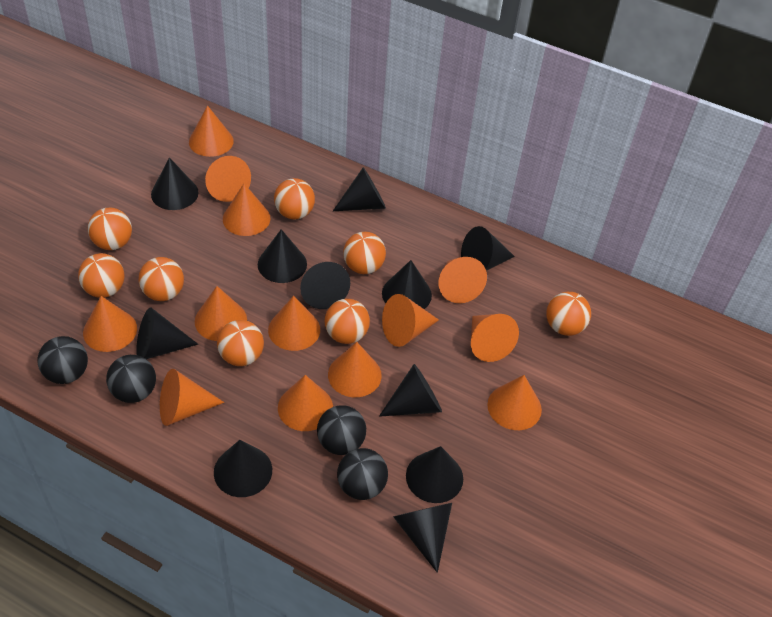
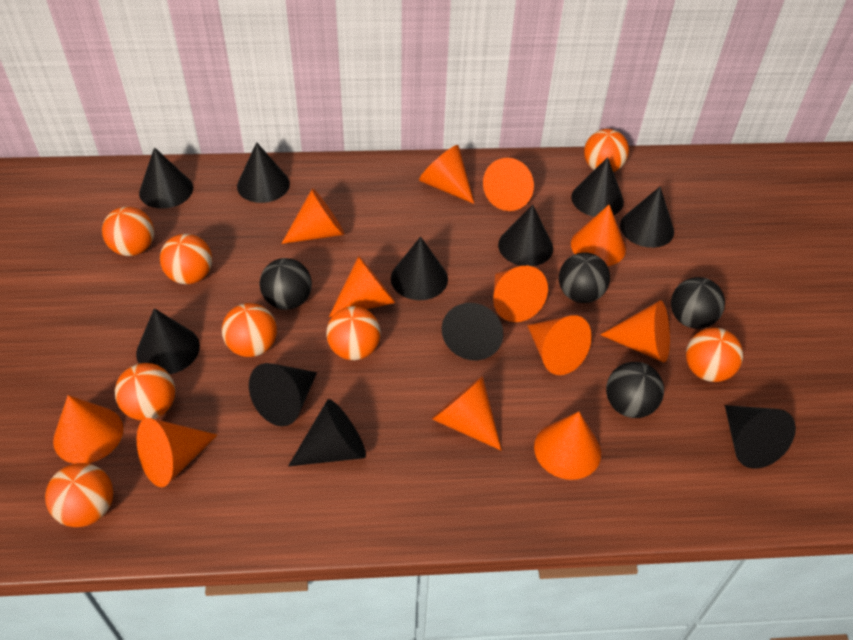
orange cone: 13 -> 12

